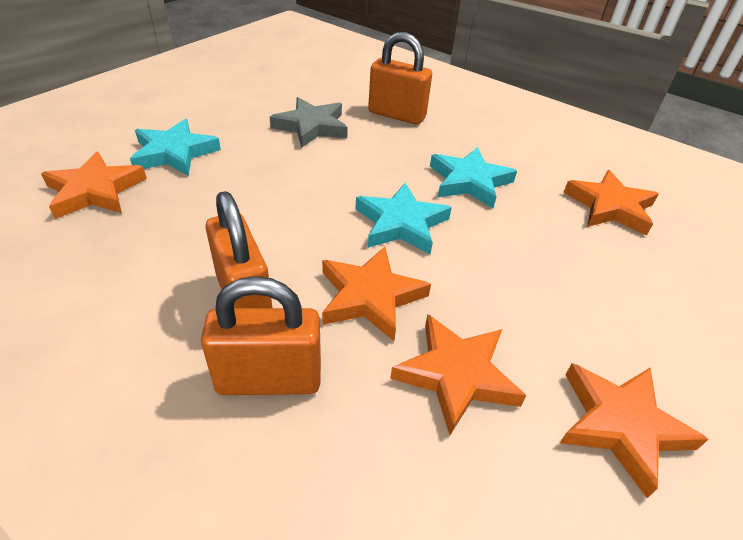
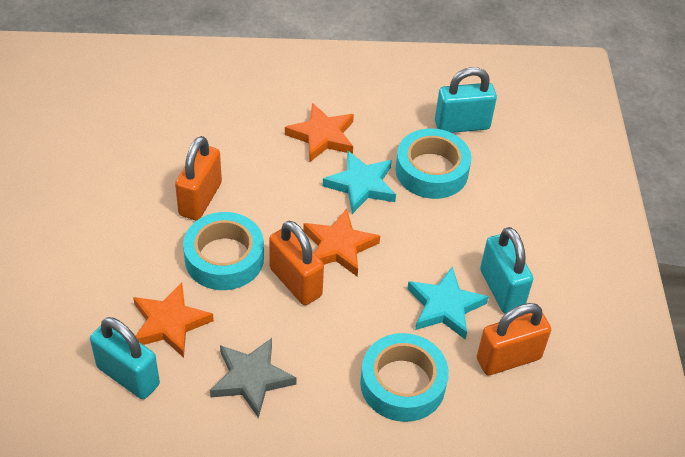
orange star: 5 -> 3
turquoise padlock: 0 -> 3
turquoise star: 3 -> 2
turquoise tape: 0 -> 3

